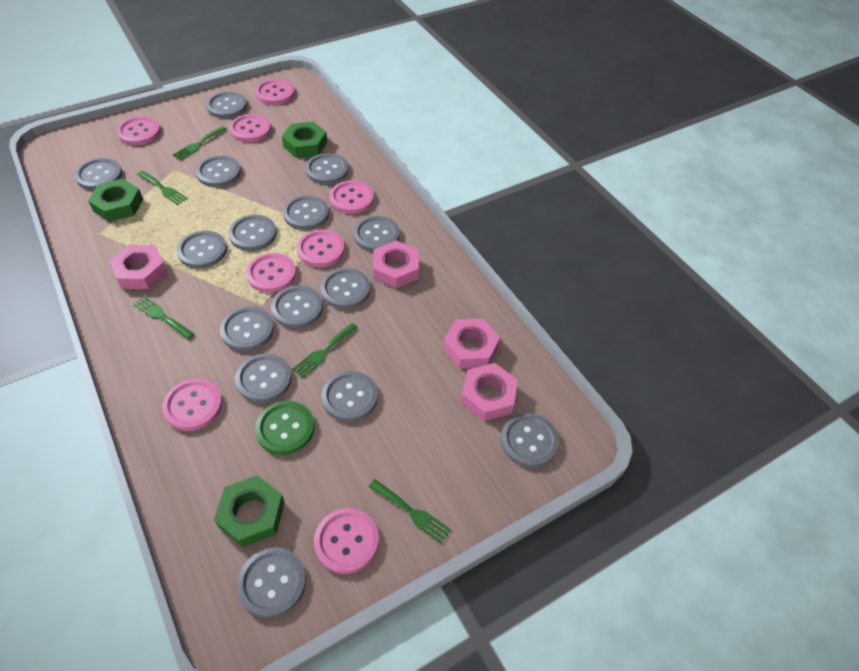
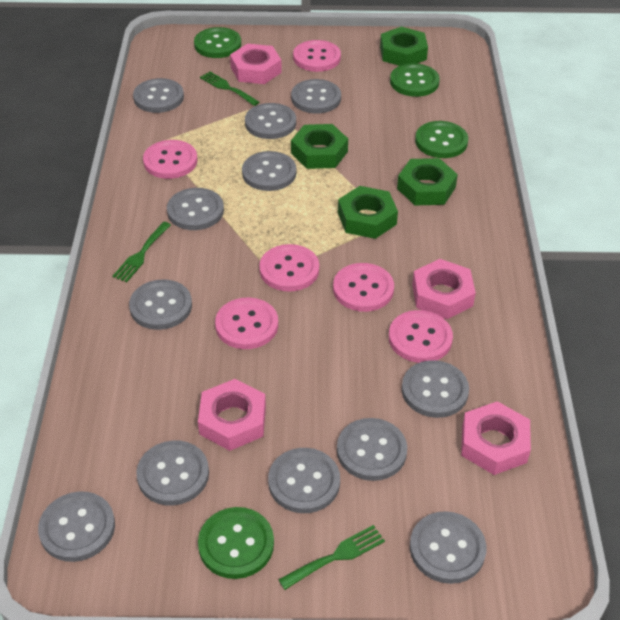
green button: 1 -> 4
green fork: 5 -> 3
green nut: 3 -> 4
grey button: 15 -> 12
pink button: 8 -> 6

